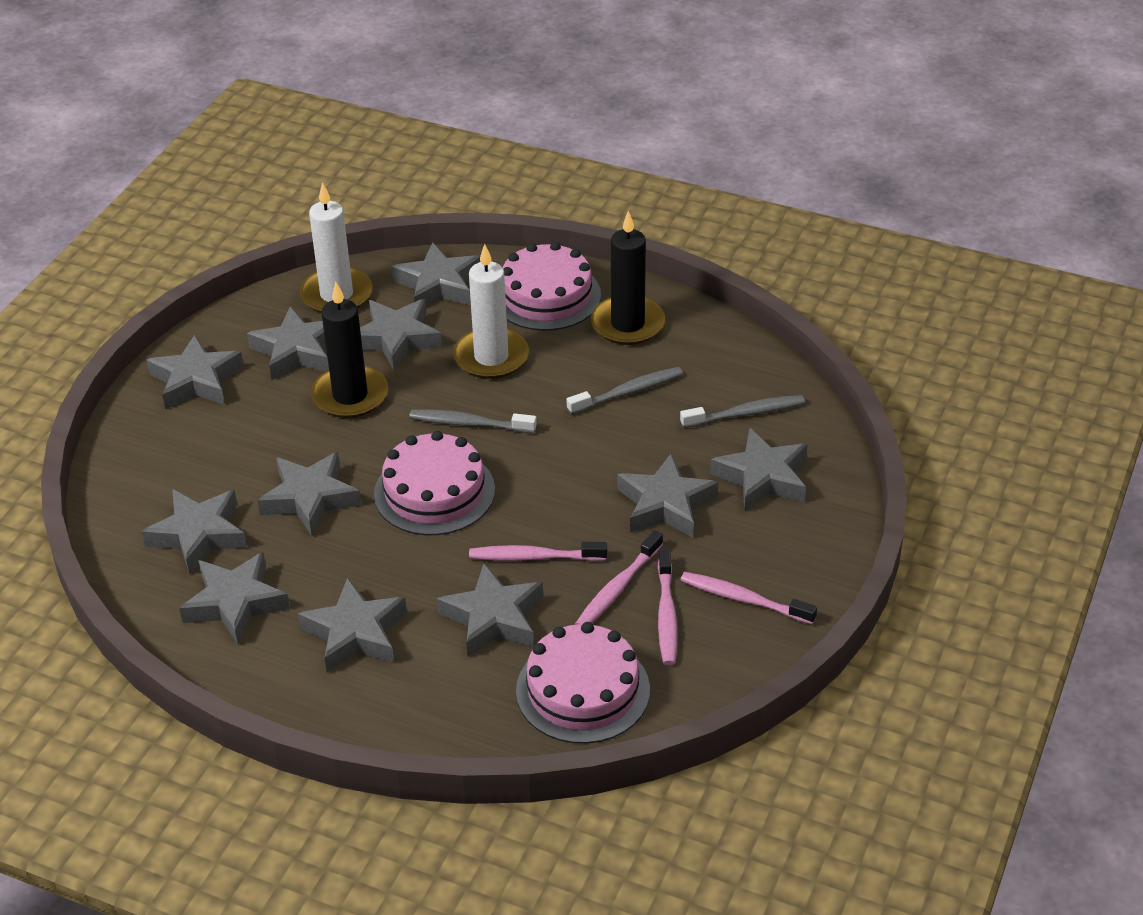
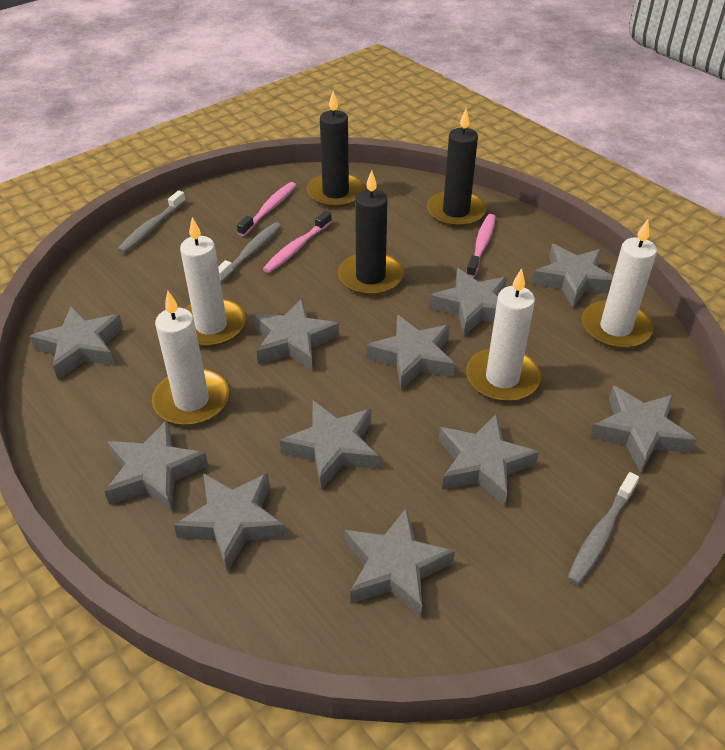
black candle: 2 -> 3
pink cake: 3 -> 0
pink toothbrush: 4 -> 3
white candle: 2 -> 4

